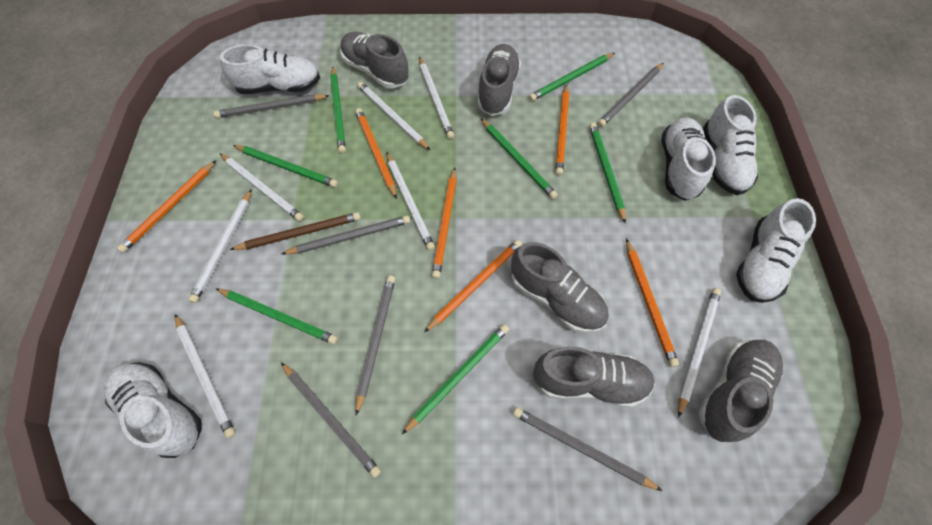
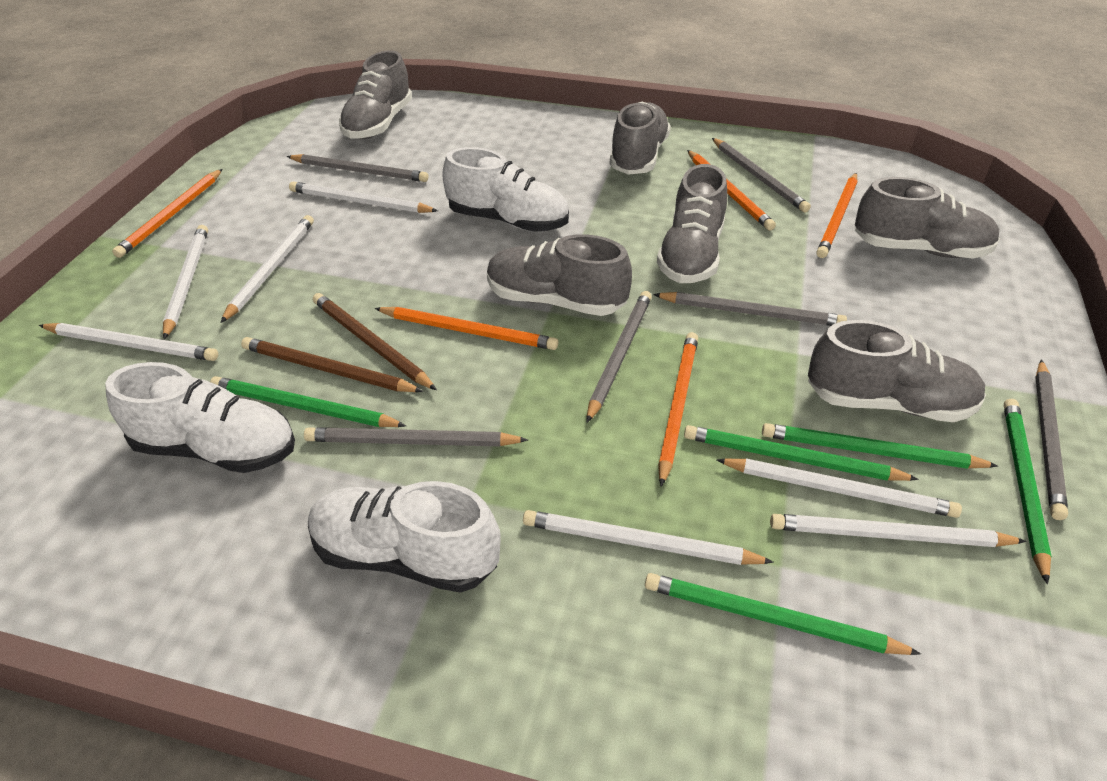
brown pencil: 1 -> 2
green pencil: 7 -> 5
grey shoe: 5 -> 6
orange pencil: 6 -> 5
white shoe: 5 -> 3

